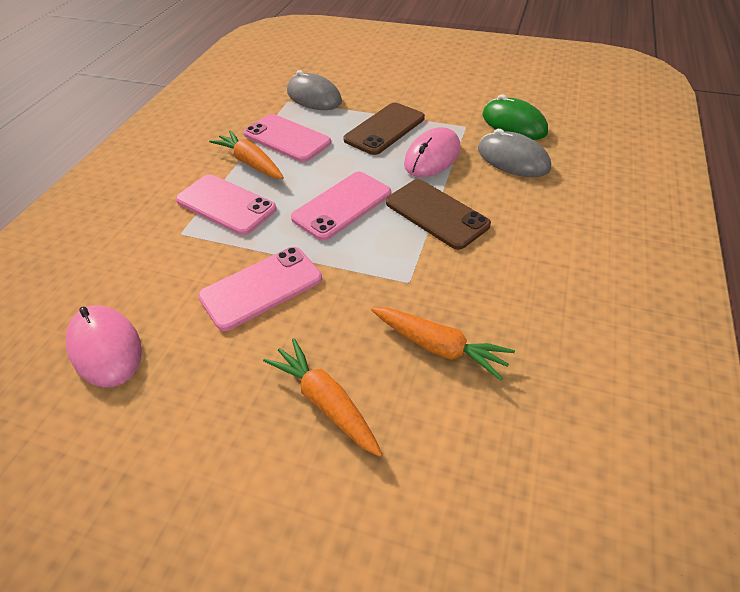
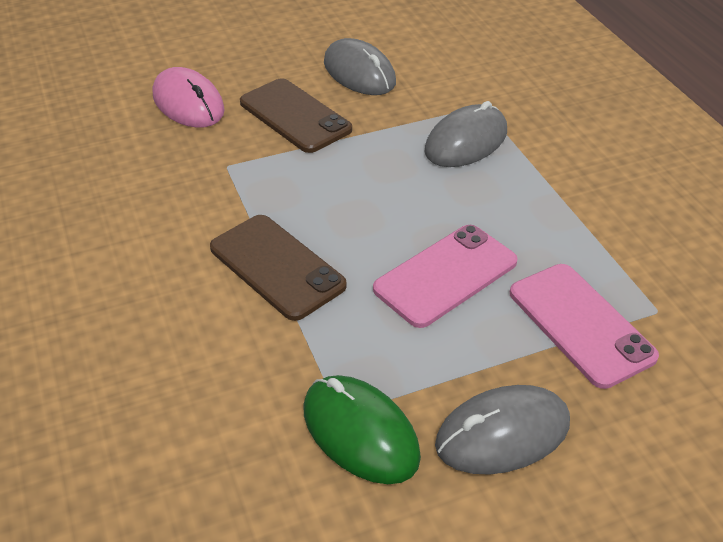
grey mouse: 2 -> 3
orange carrot: 3 -> 0
pink mouse: 2 -> 1
pink phone: 4 -> 2

